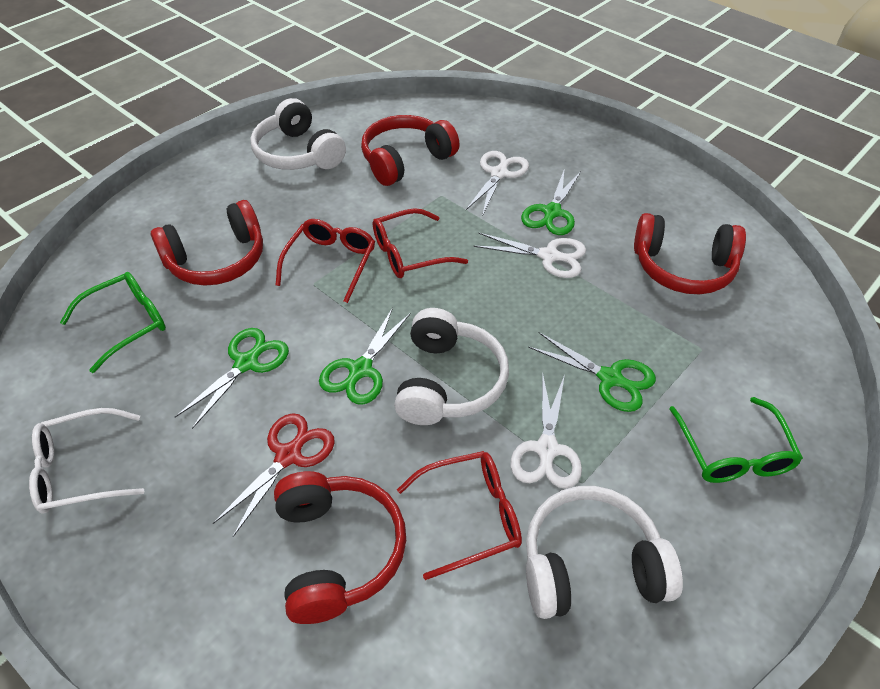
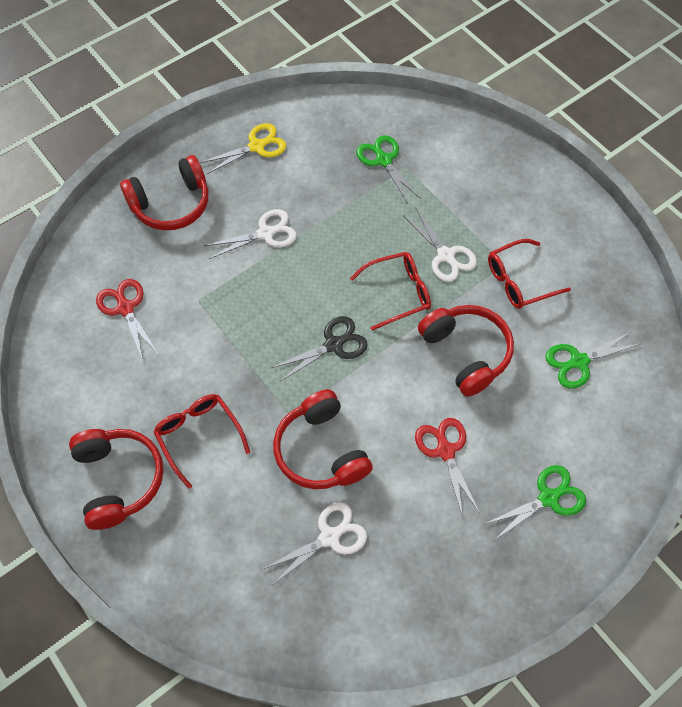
black scissors: 0 -> 1
green glasses: 2 -> 0
green scissors: 4 -> 3
red scissors: 1 -> 2
white glasses: 1 -> 0
white headphones: 3 -> 0
yellow scissors: 0 -> 1

